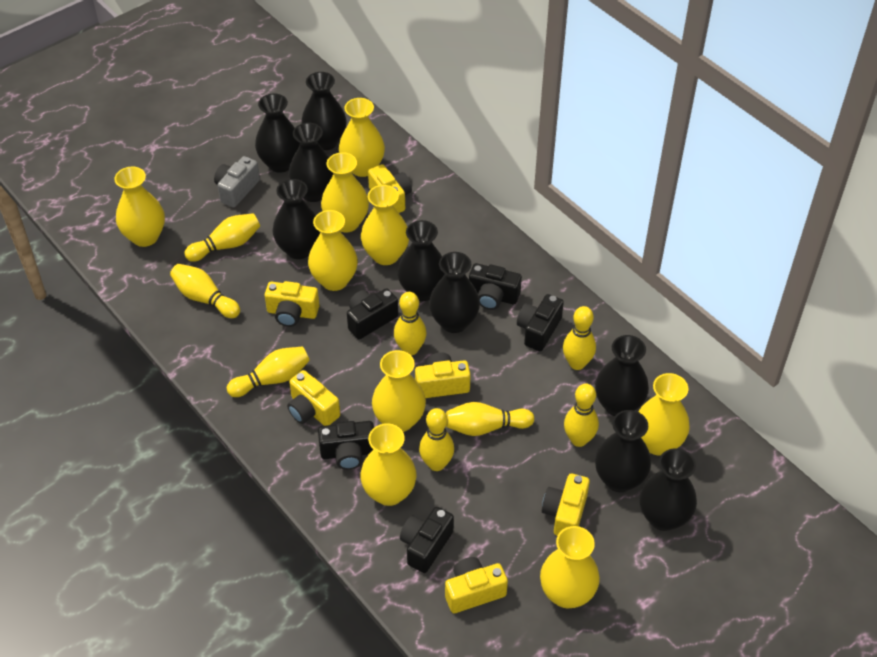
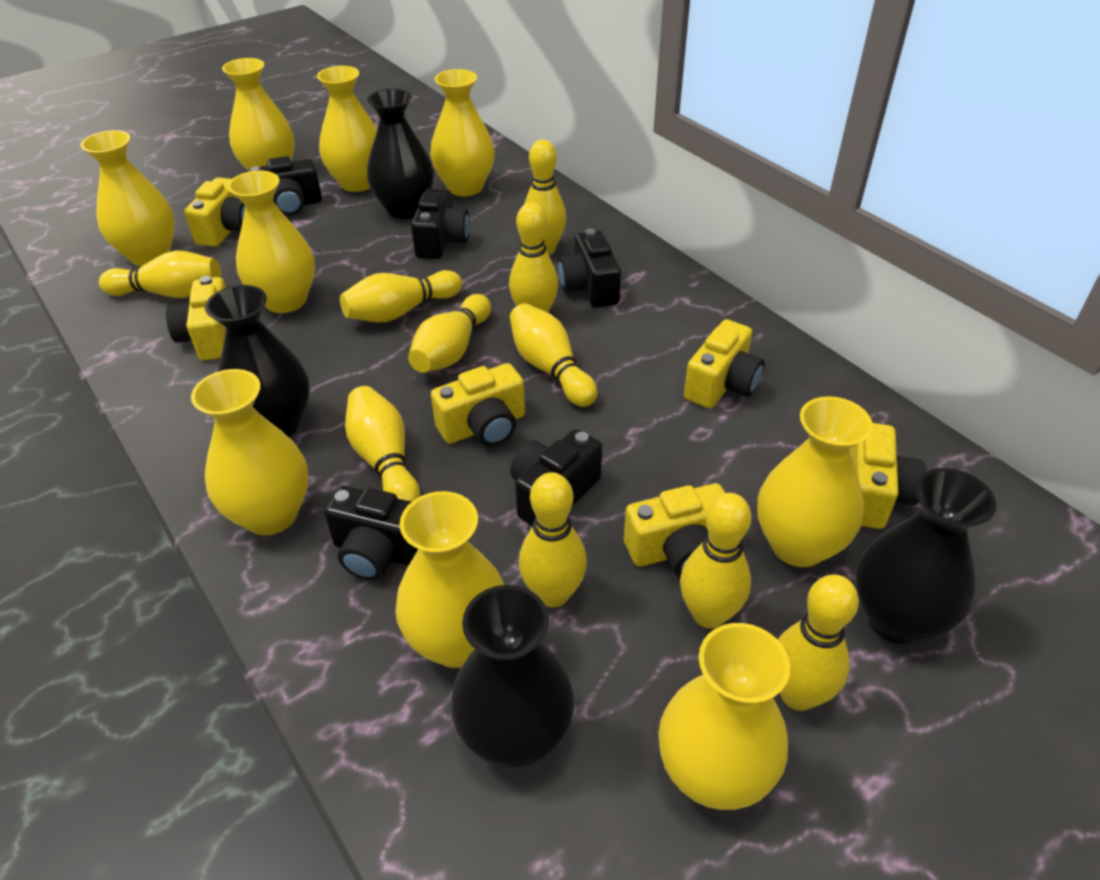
black vase: 9 -> 4
grey camera: 1 -> 0
yellow bowling pin: 8 -> 10

